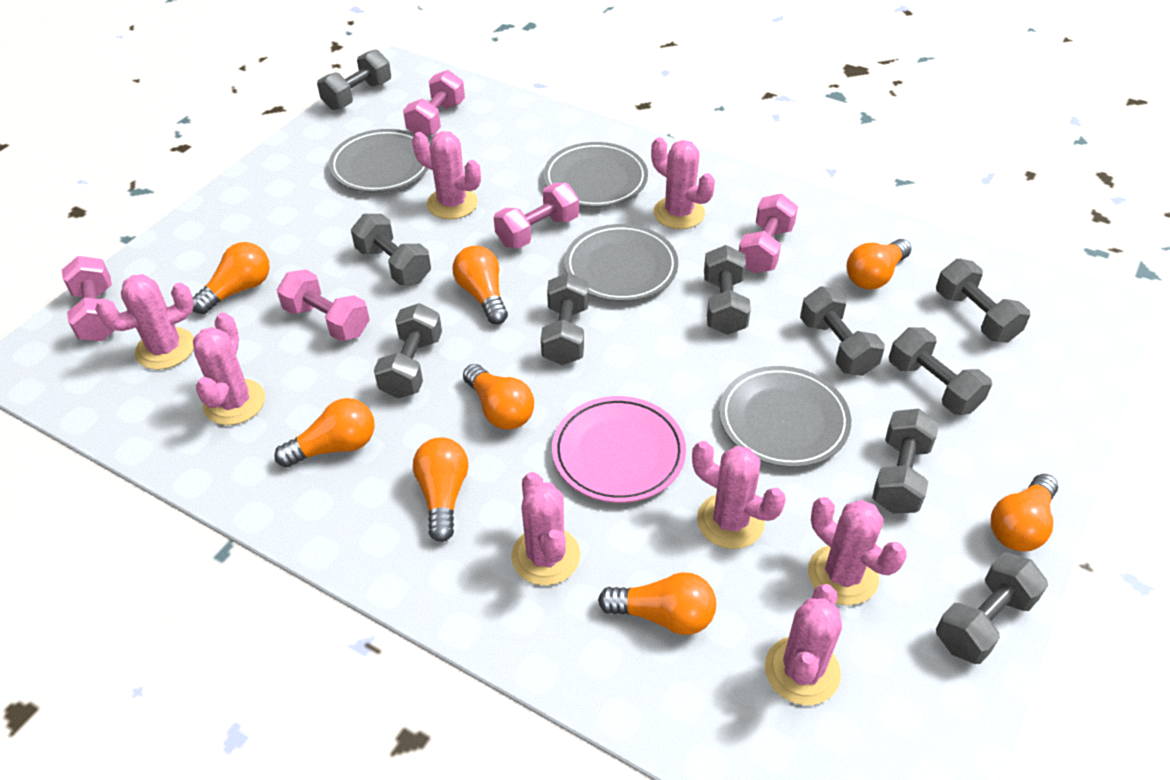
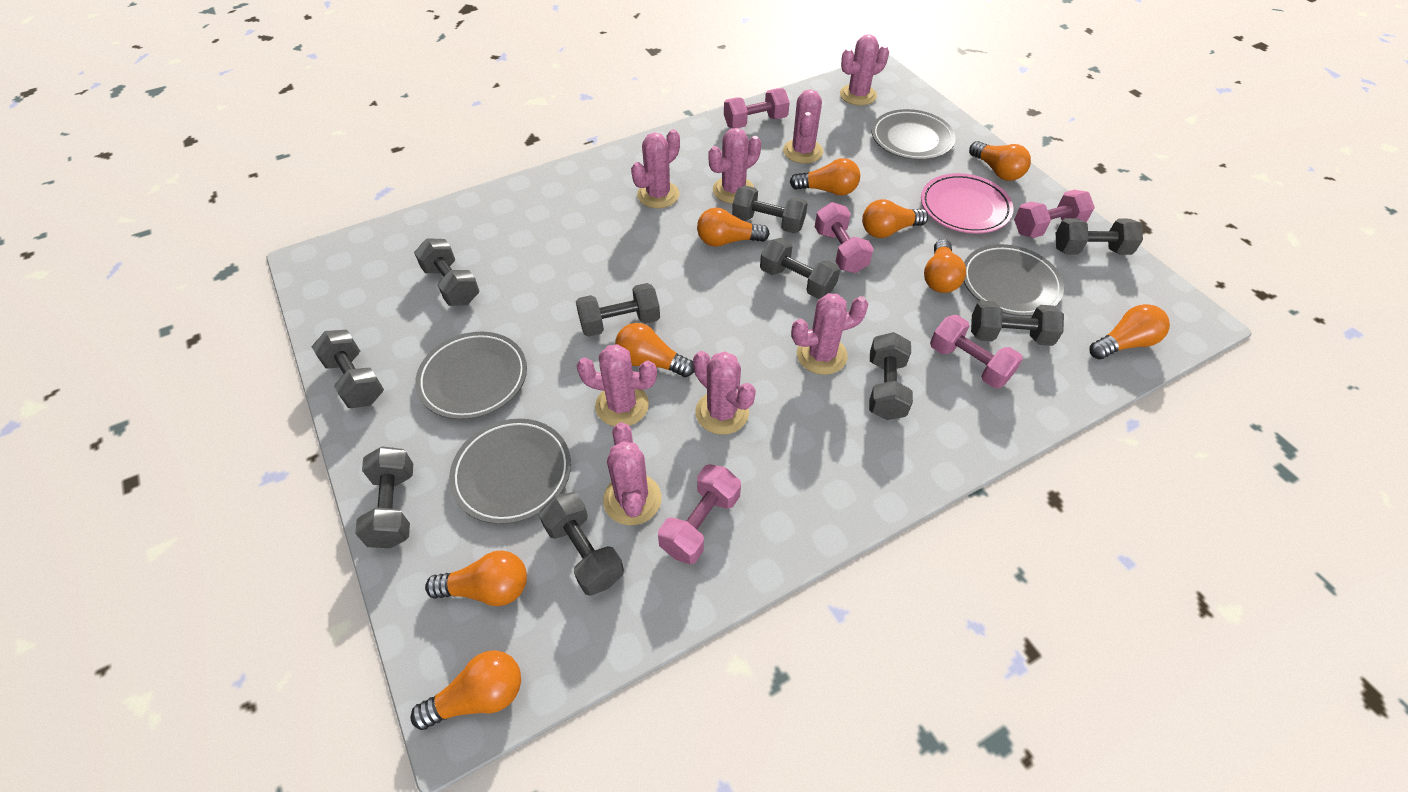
orange light bulb: 8 -> 9

